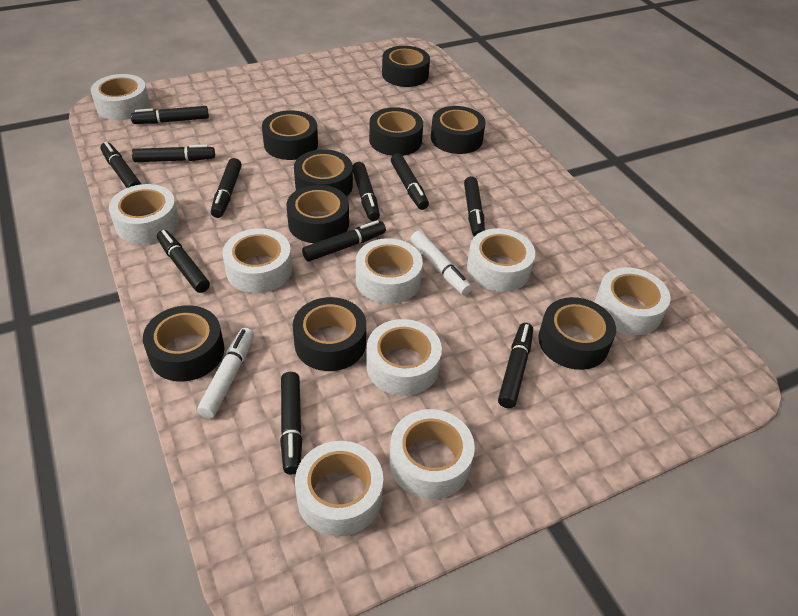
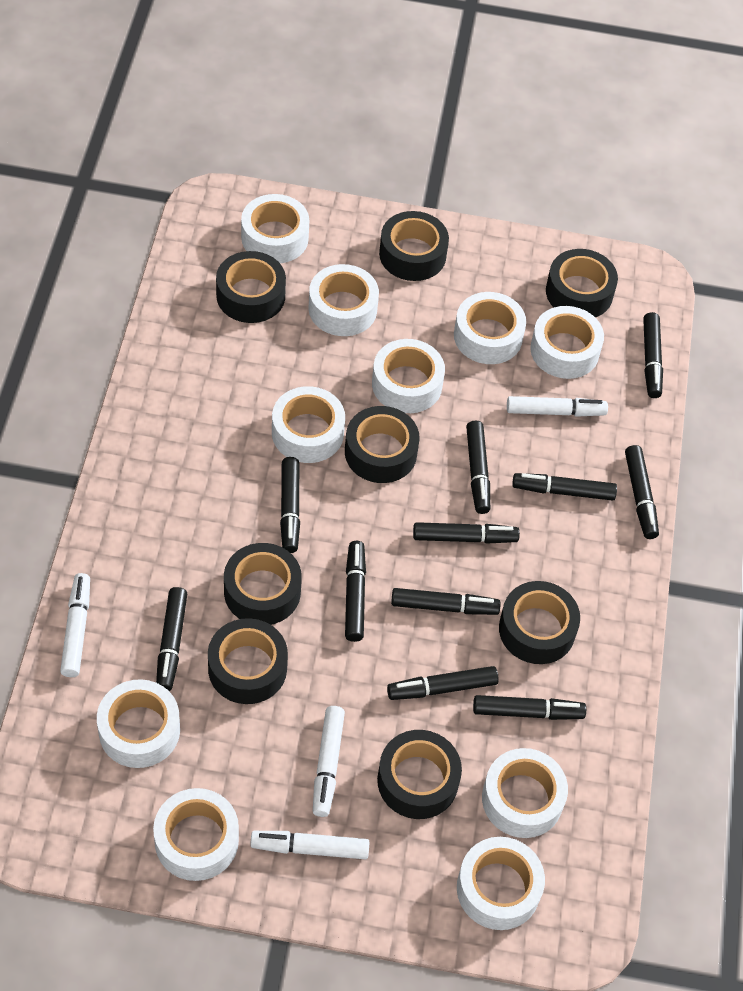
black tape: 9 -> 8
white marker: 2 -> 4
white tape: 9 -> 10

